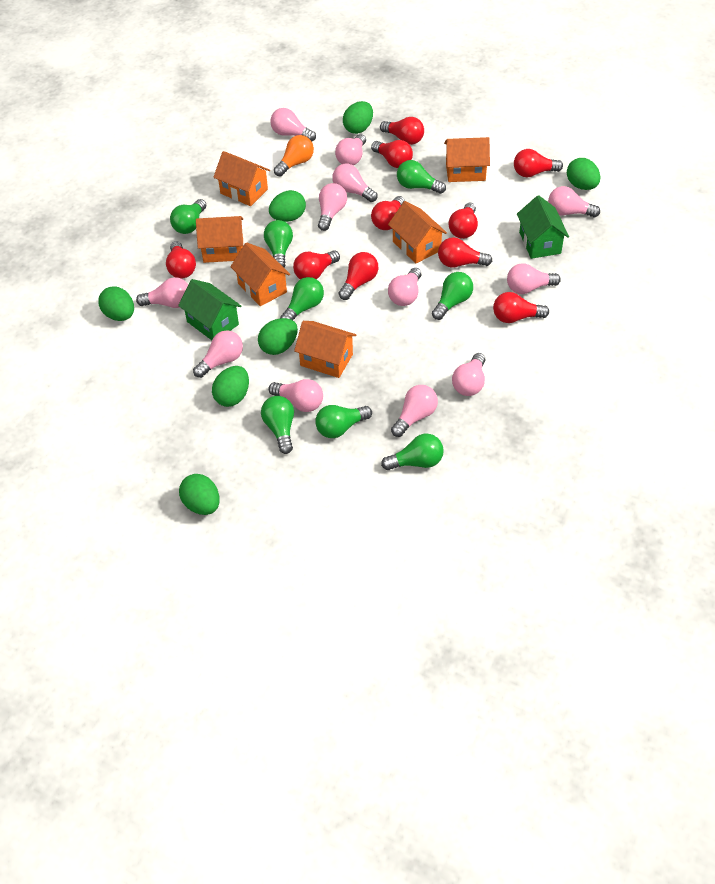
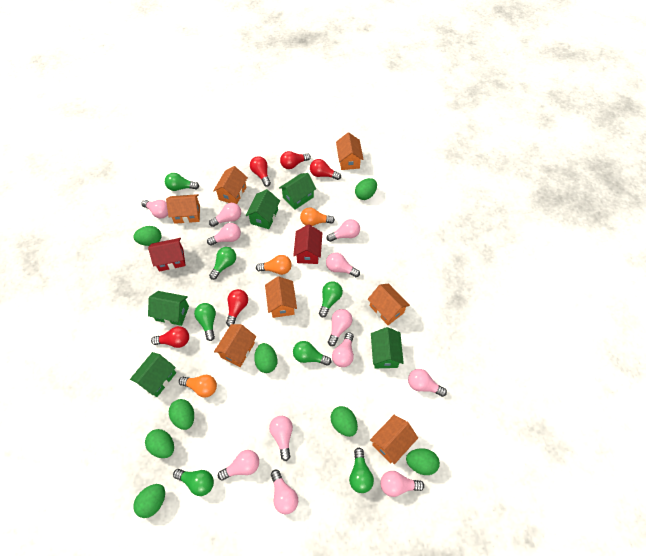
green egg: 7 -> 8
green house: 2 -> 5
green light bulb: 8 -> 7
orange house: 6 -> 7
orange light bulb: 1 -> 3
red house: 0 -> 2
red light bulb: 10 -> 5

